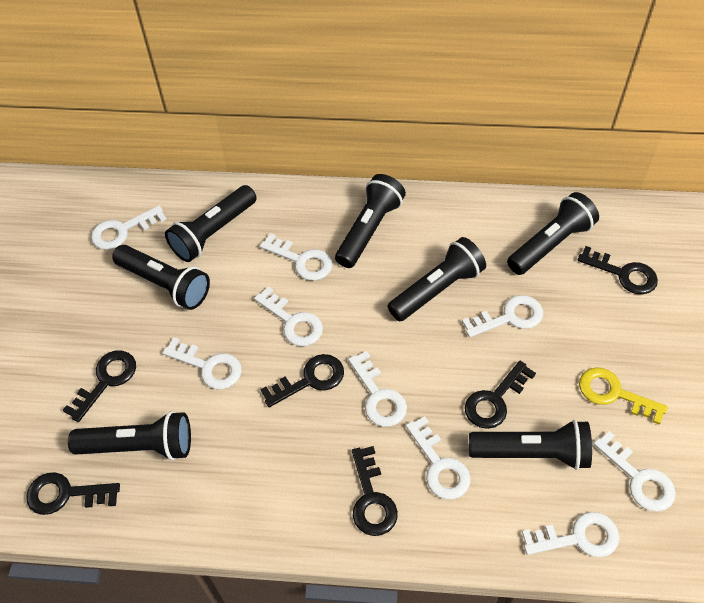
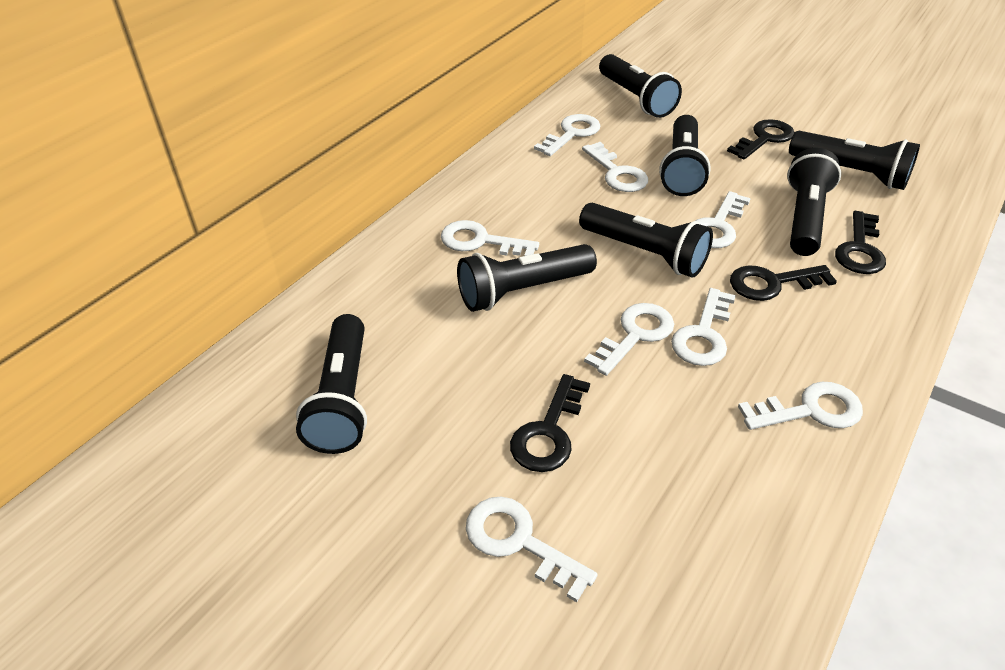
black key: 6 -> 4
white key: 9 -> 8
yellow key: 1 -> 0

